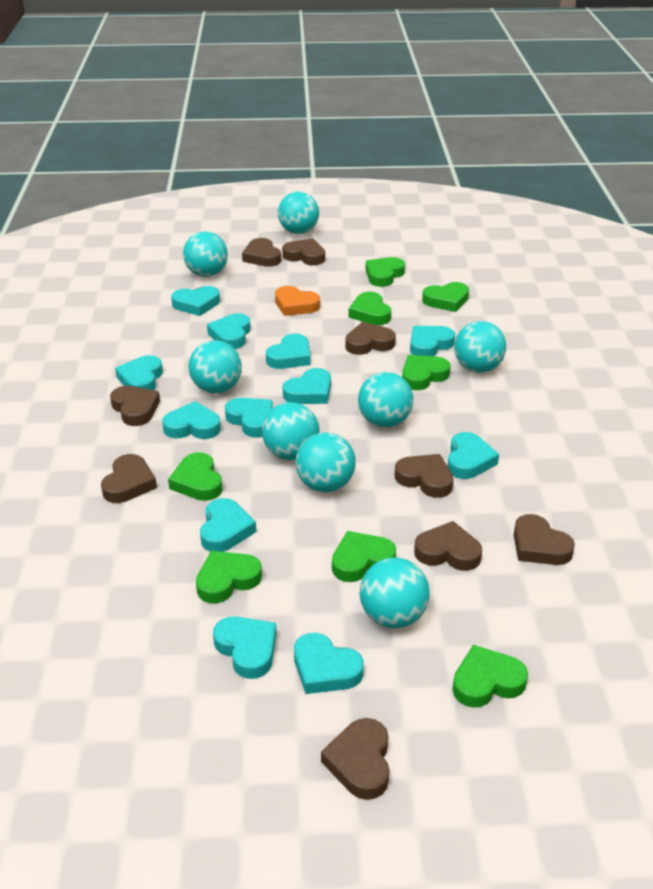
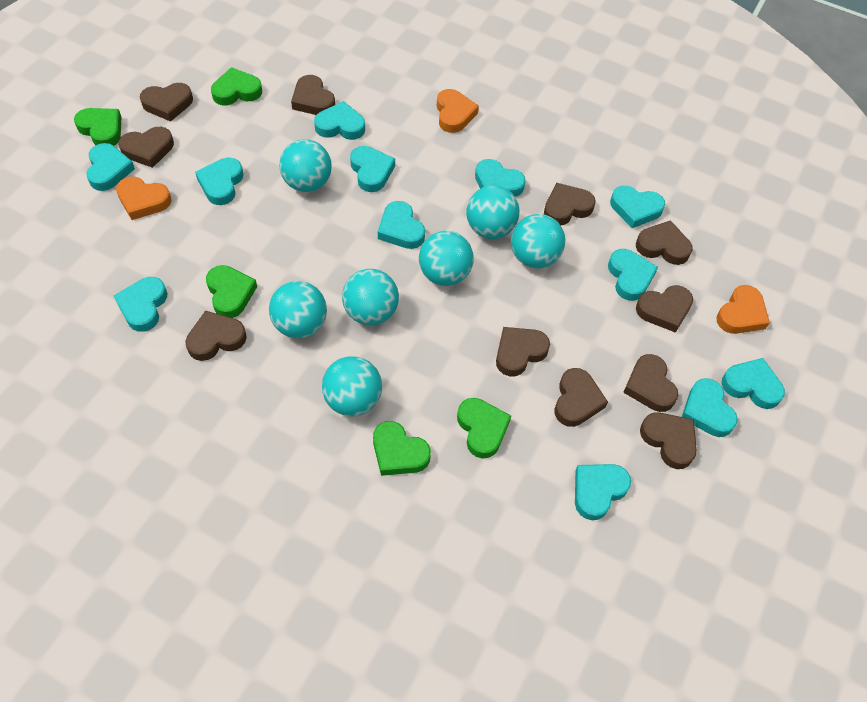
brown heart: 9 -> 11
green heart: 8 -> 5
orange heart: 1 -> 3
turquoise ball: 8 -> 7

